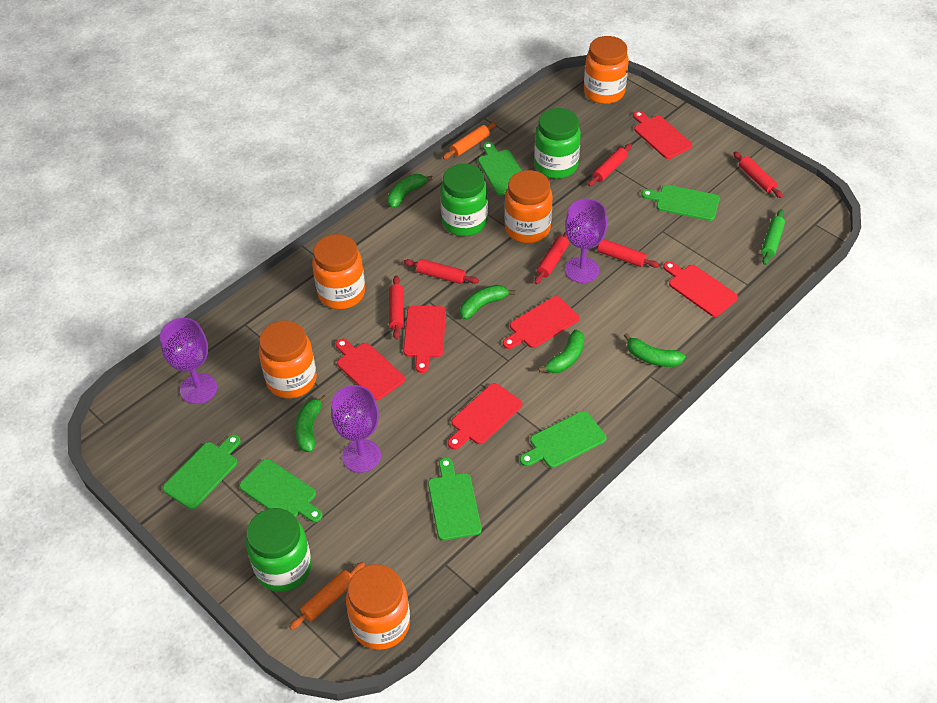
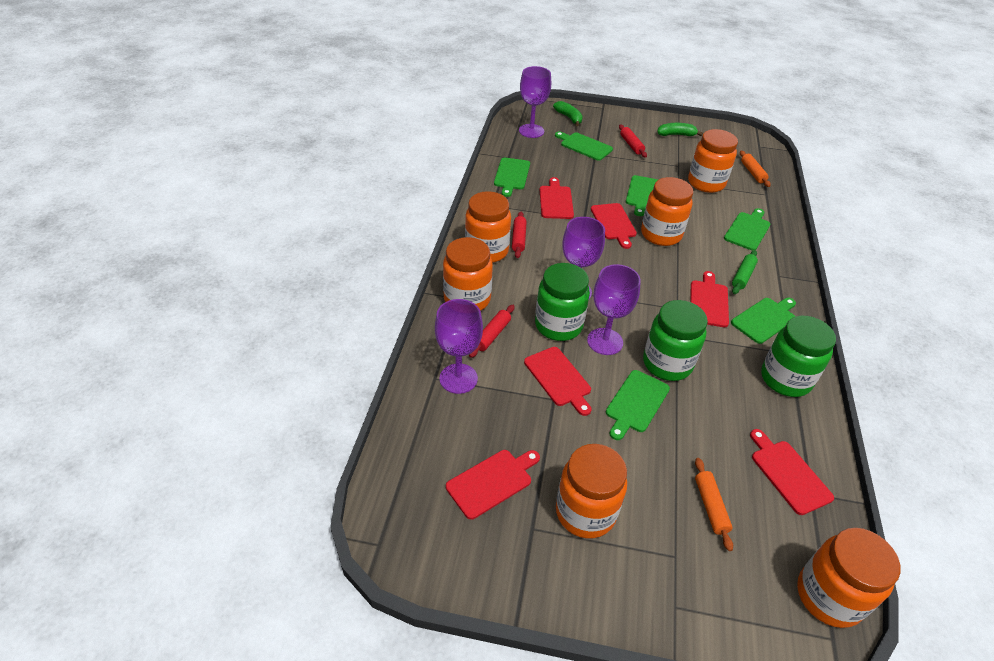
green banana: 5 -> 2
orange jar: 5 -> 6
purple goblet: 3 -> 4
red rolling pin: 6 -> 3

